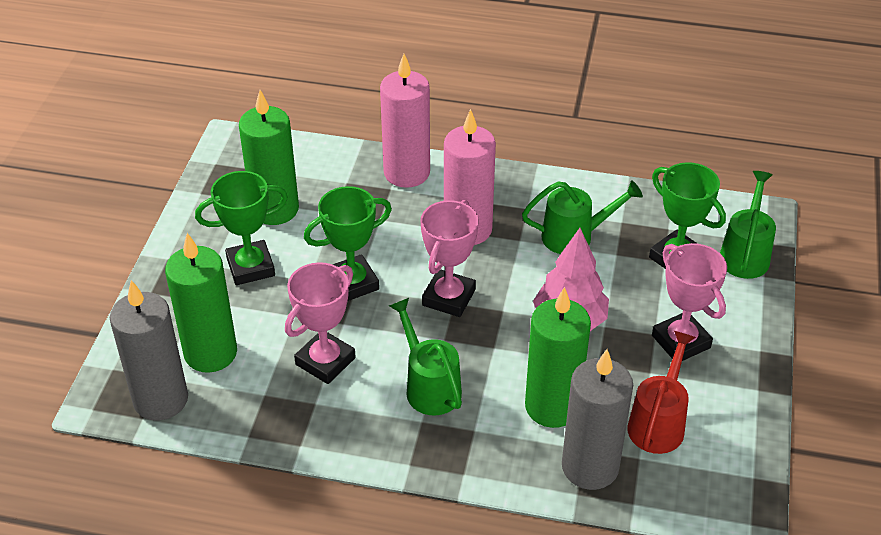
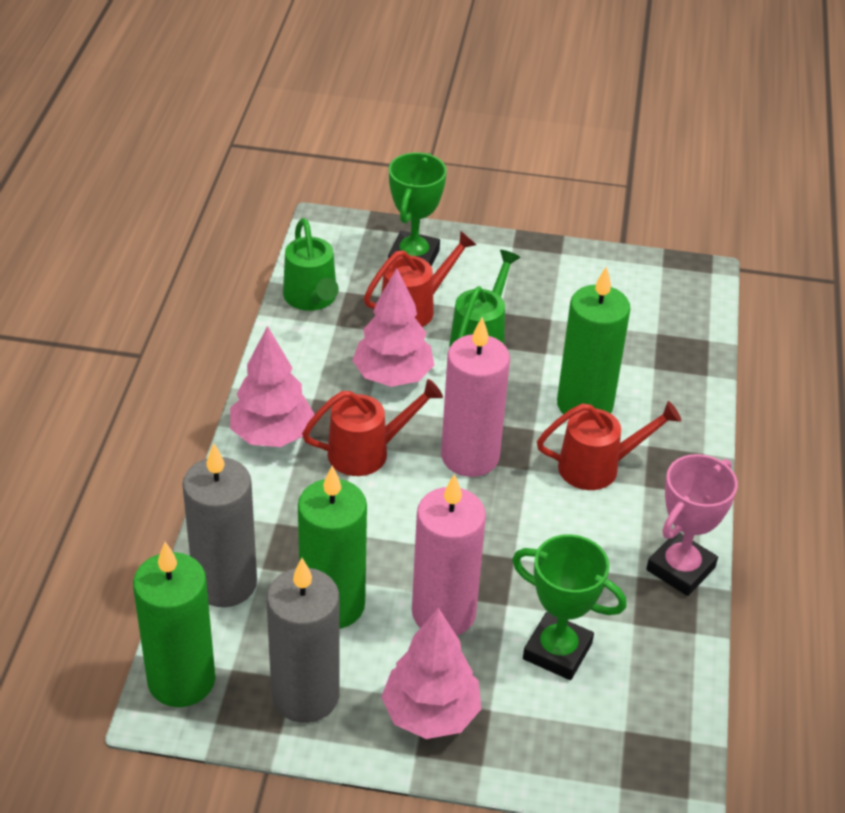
green trophy: 3 -> 2
green watering can: 3 -> 2
pink tree: 1 -> 3
pink trophy: 3 -> 1
red watering can: 1 -> 3

